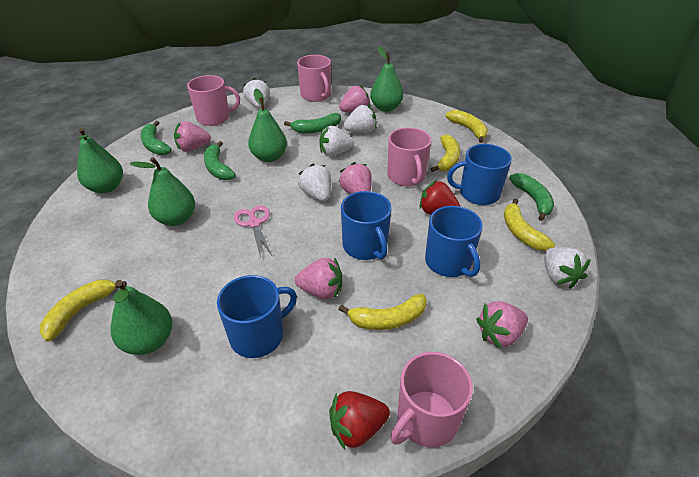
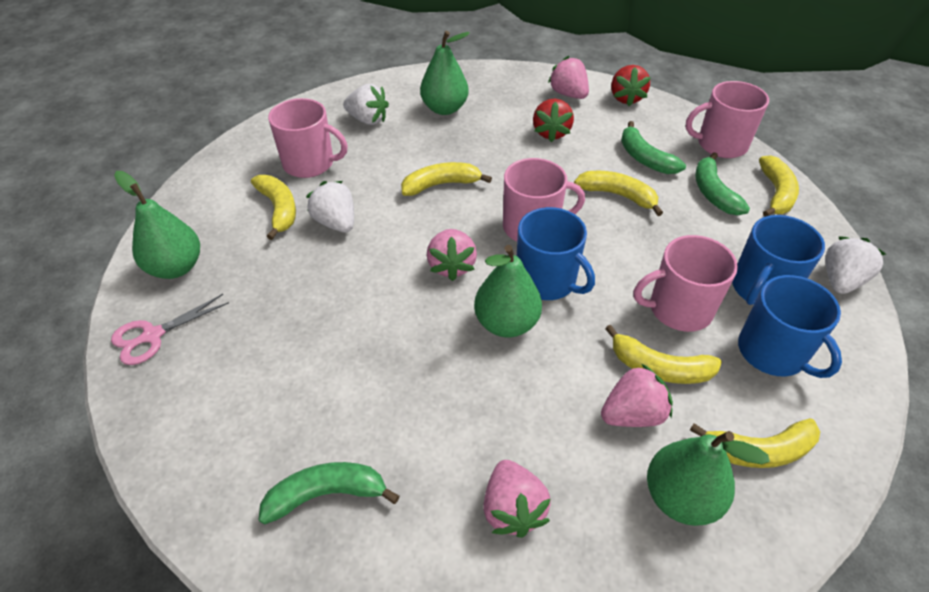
blue mug: 4 -> 3
green banana: 4 -> 3
green pear: 5 -> 4
pink strawberry: 5 -> 4
white strawberry: 5 -> 3
yellow banana: 5 -> 6

